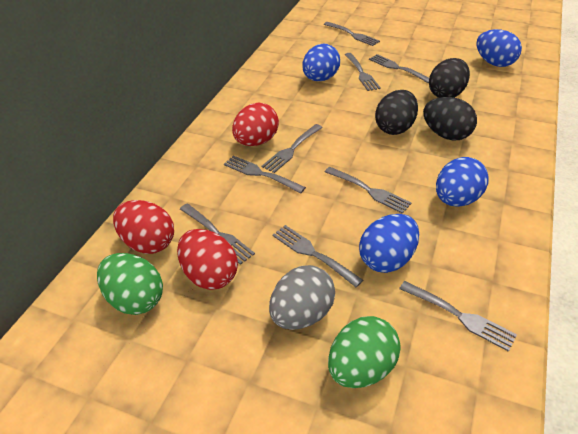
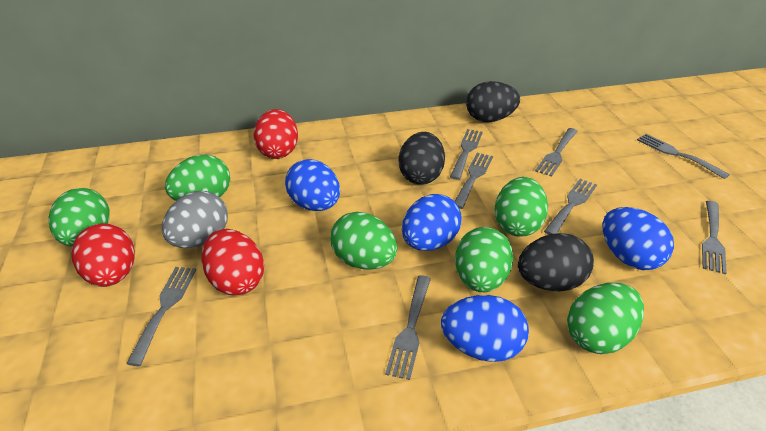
green egg: 2 -> 6
grey fork: 9 -> 8

